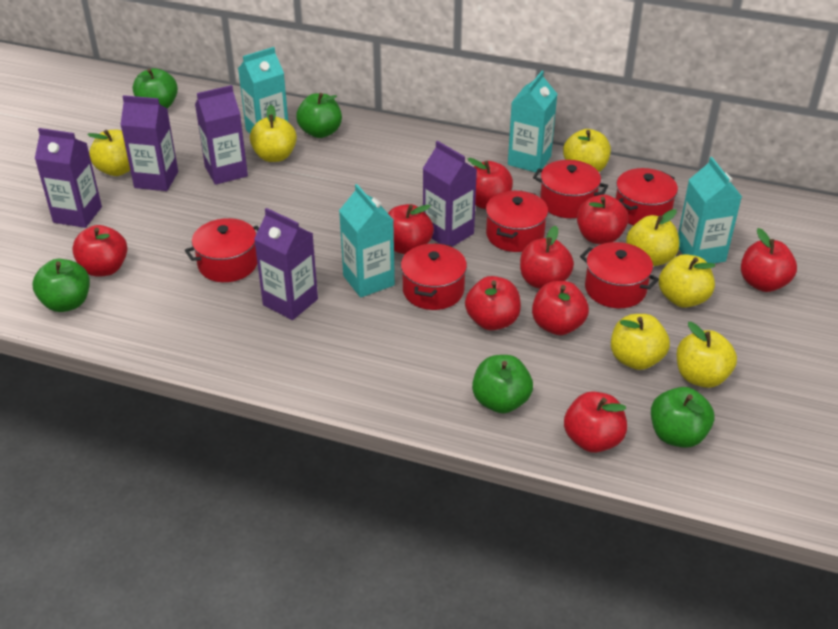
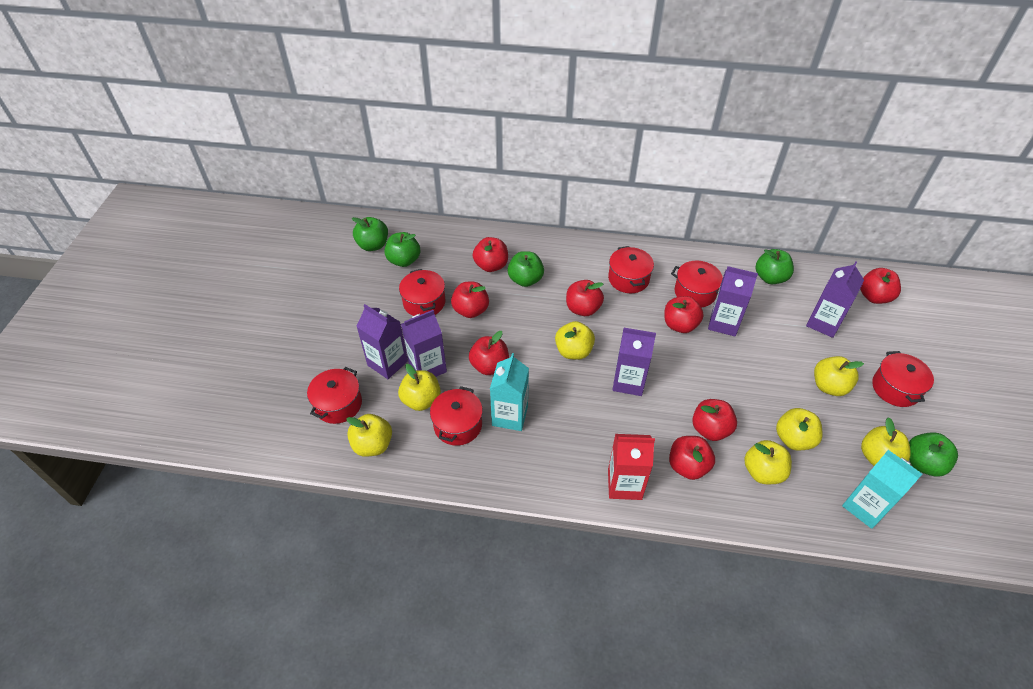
red apple: 9 -> 8
red carton: 0 -> 1
turquoise carton: 4 -> 2

